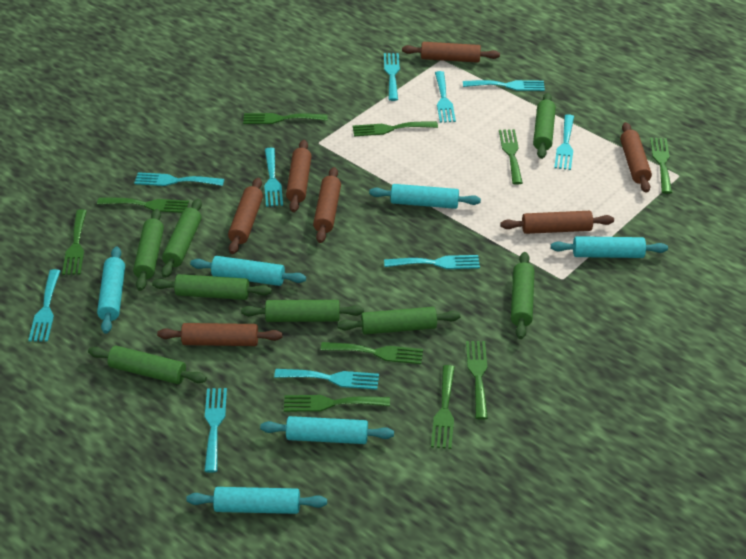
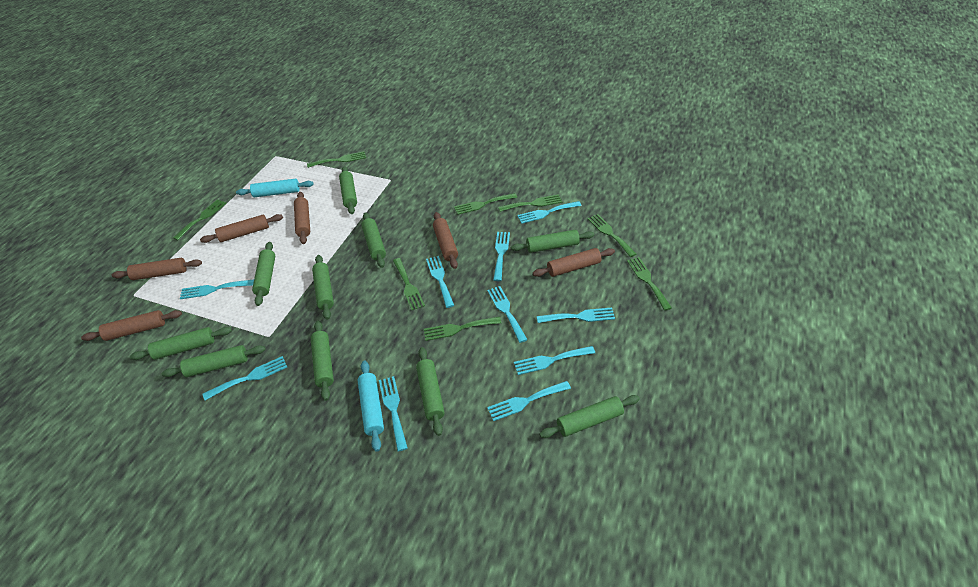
brown rolling pin: 7 -> 6
green fork: 10 -> 8
green rolling pin: 8 -> 10
turquoise rolling pin: 6 -> 2

